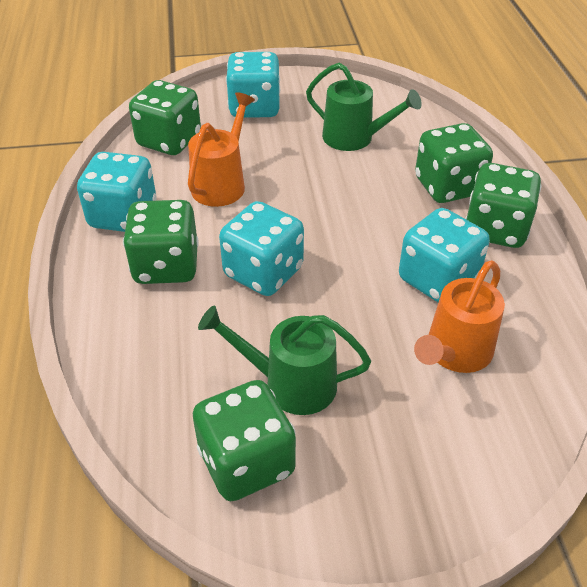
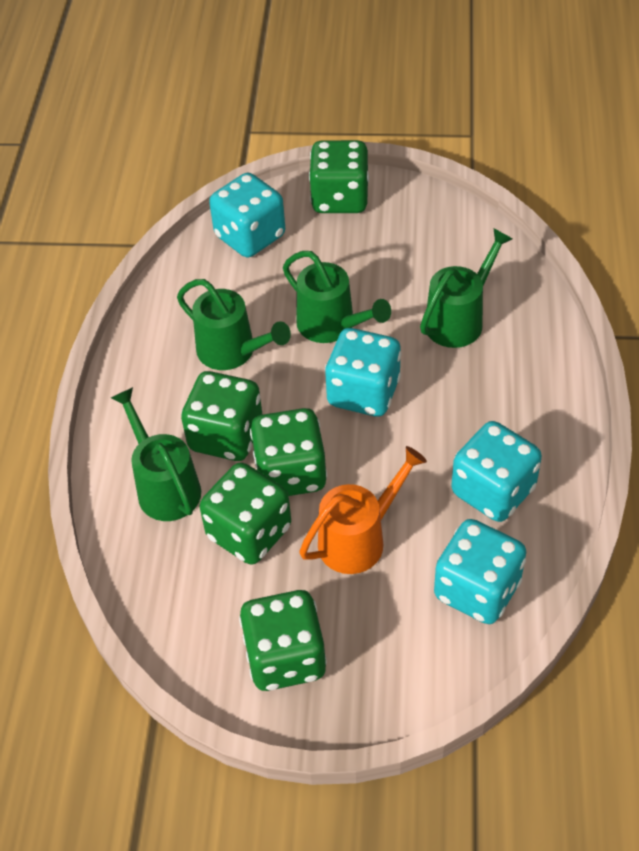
green watering can: 2 -> 4
orange watering can: 2 -> 1

